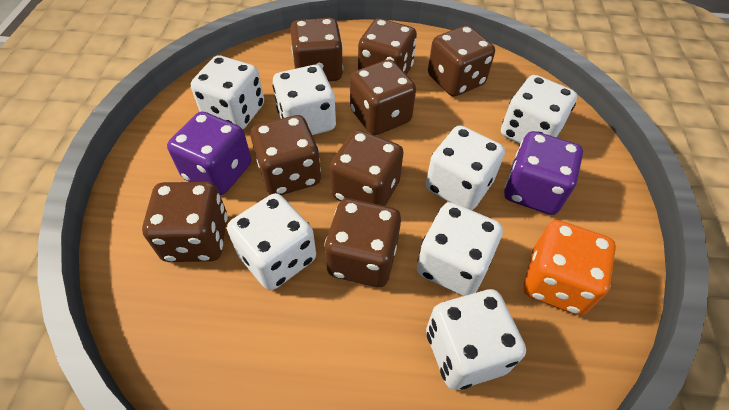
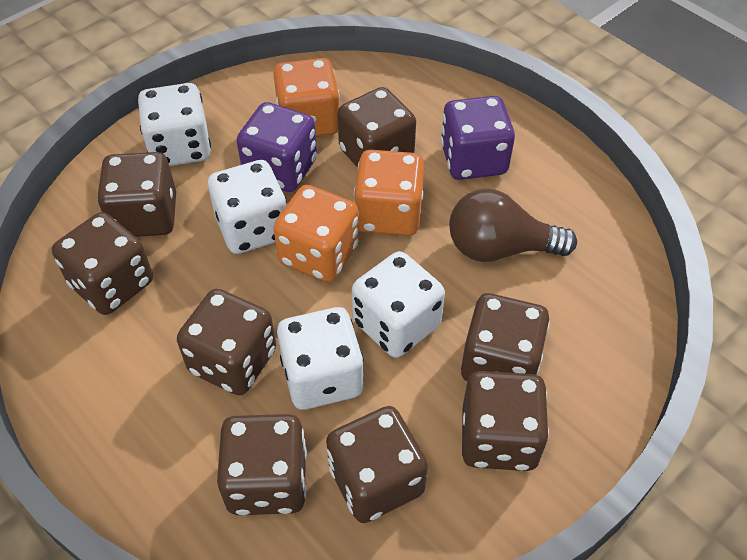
brown light bulb: 0 -> 1
orange dice: 1 -> 3
white dice: 7 -> 4

